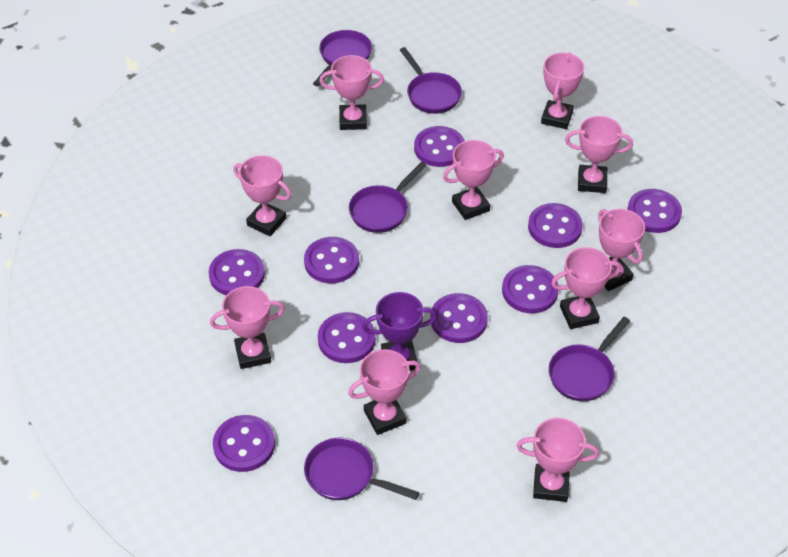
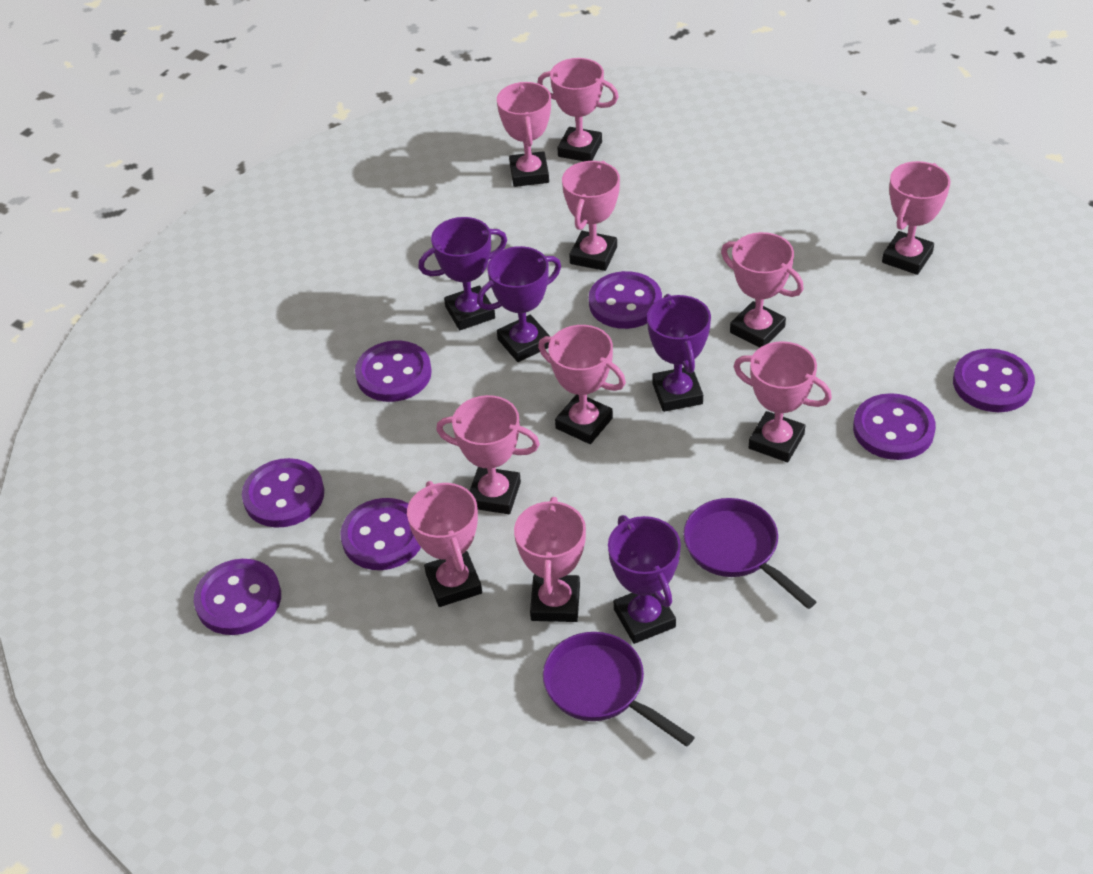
purple button: 9 -> 7
purple pan: 5 -> 2
purple trophy: 1 -> 4

